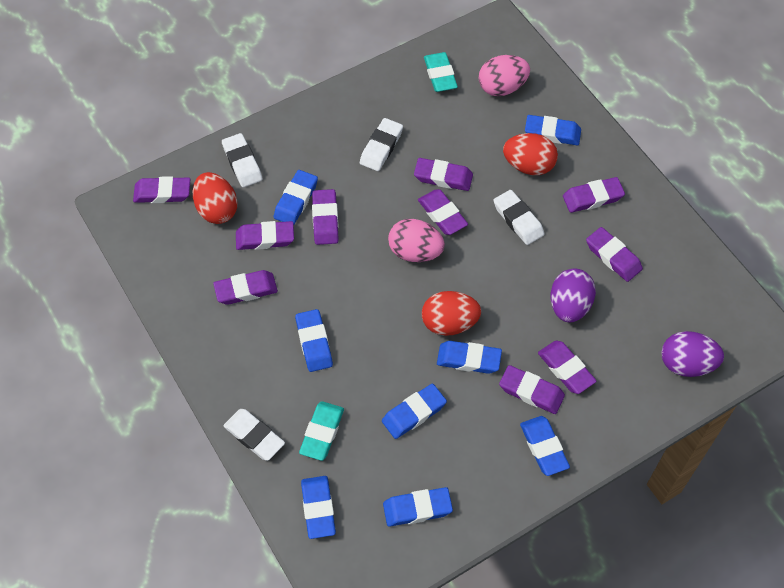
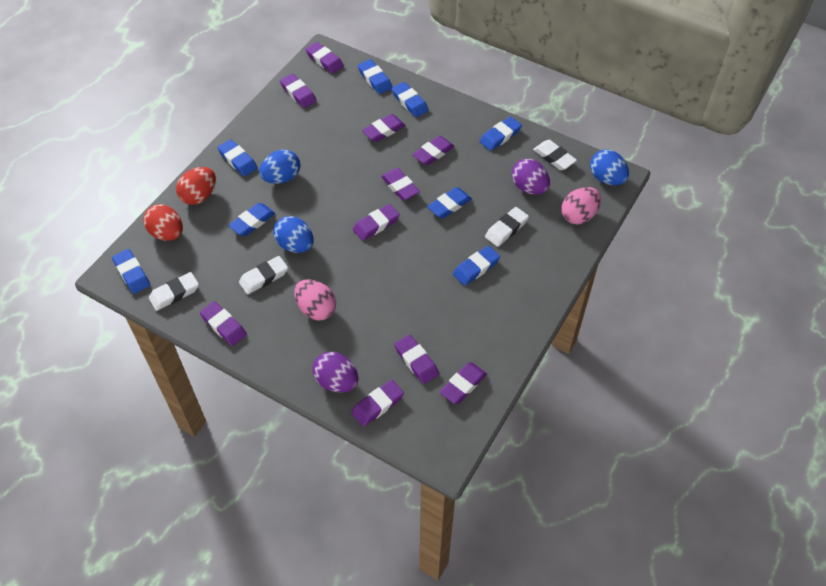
blue egg: 0 -> 3
red egg: 3 -> 2
turquoise eraser: 2 -> 0

